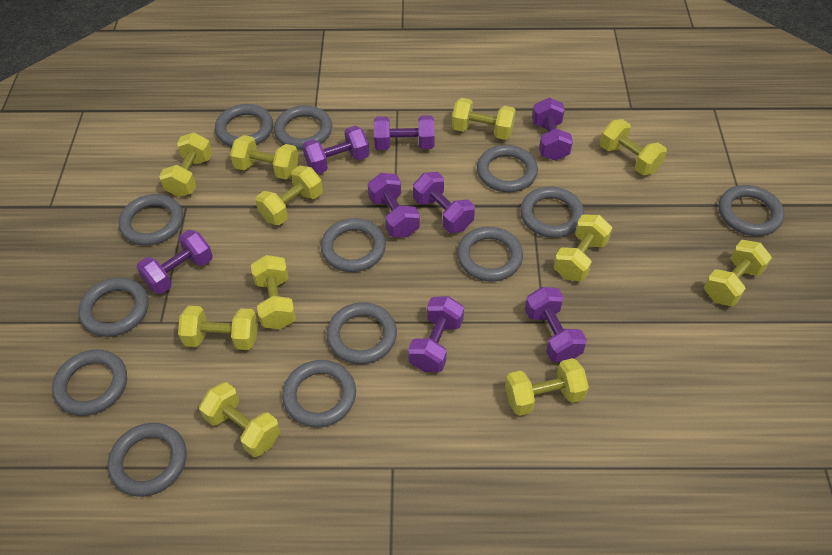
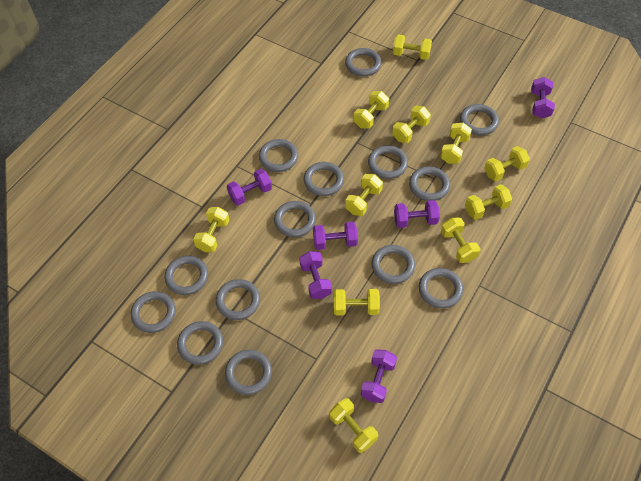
grey ring: 13 -> 14
purple dumbbell: 8 -> 6

